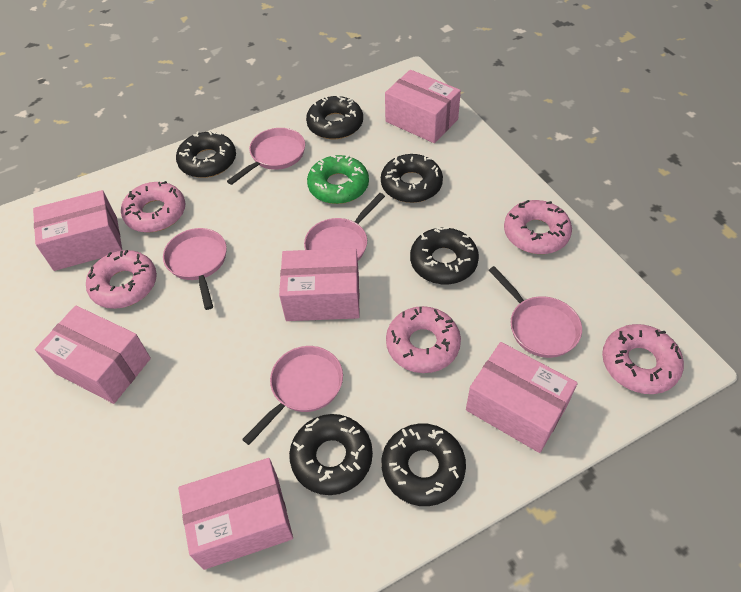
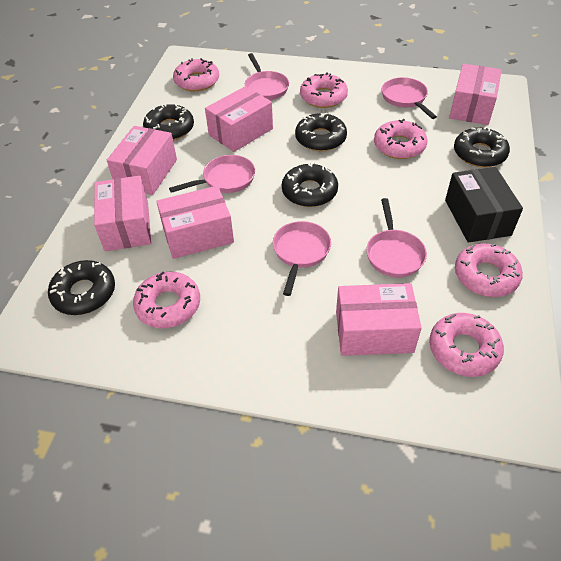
black box: 0 -> 1
black donut: 6 -> 5
green donut: 1 -> 0
pink donut: 5 -> 6

